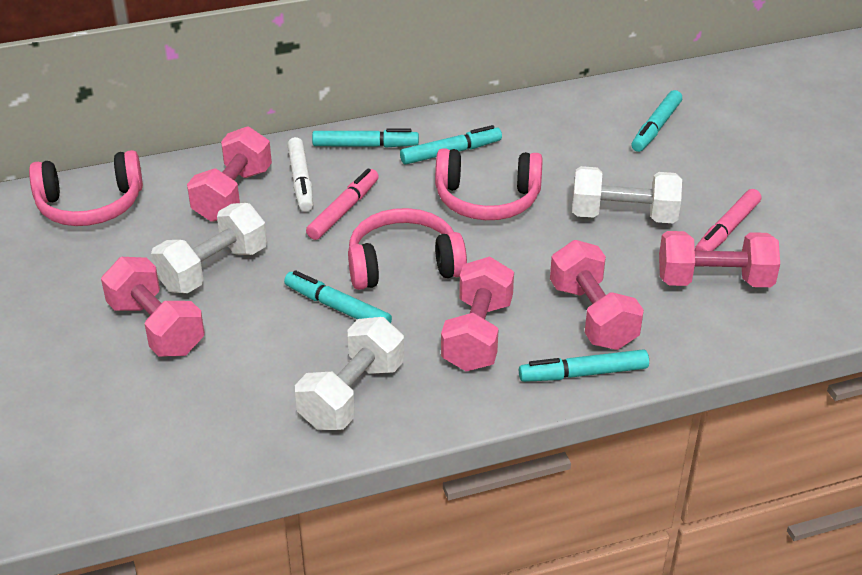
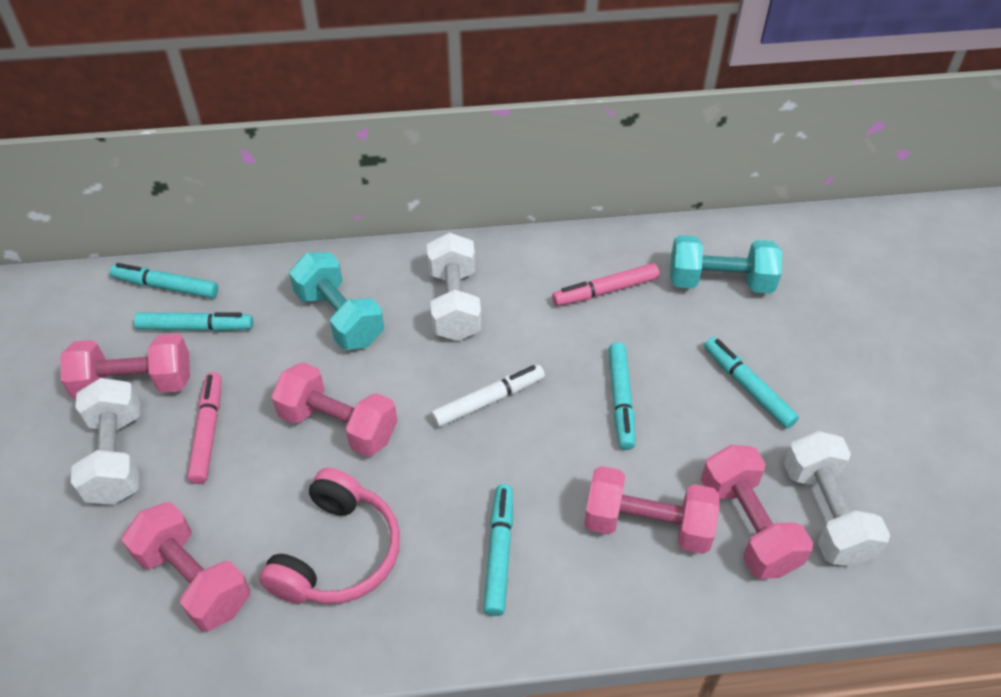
pink headphones: 3 -> 1
turquoise dumbbell: 0 -> 2

